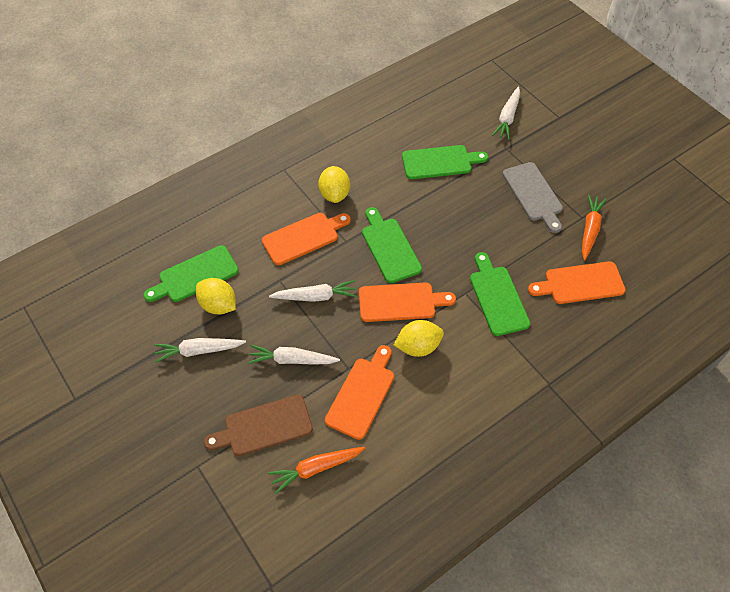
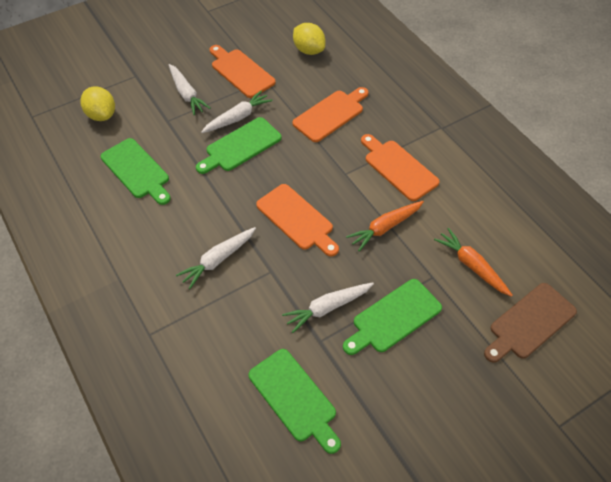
grey cutting board: 1 -> 0
yellow lemon: 3 -> 2

